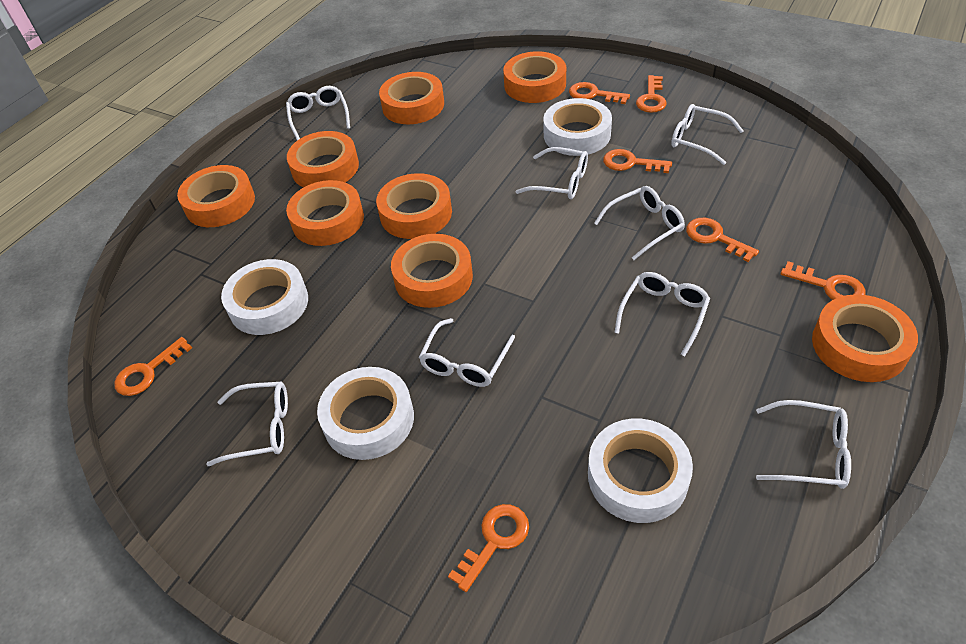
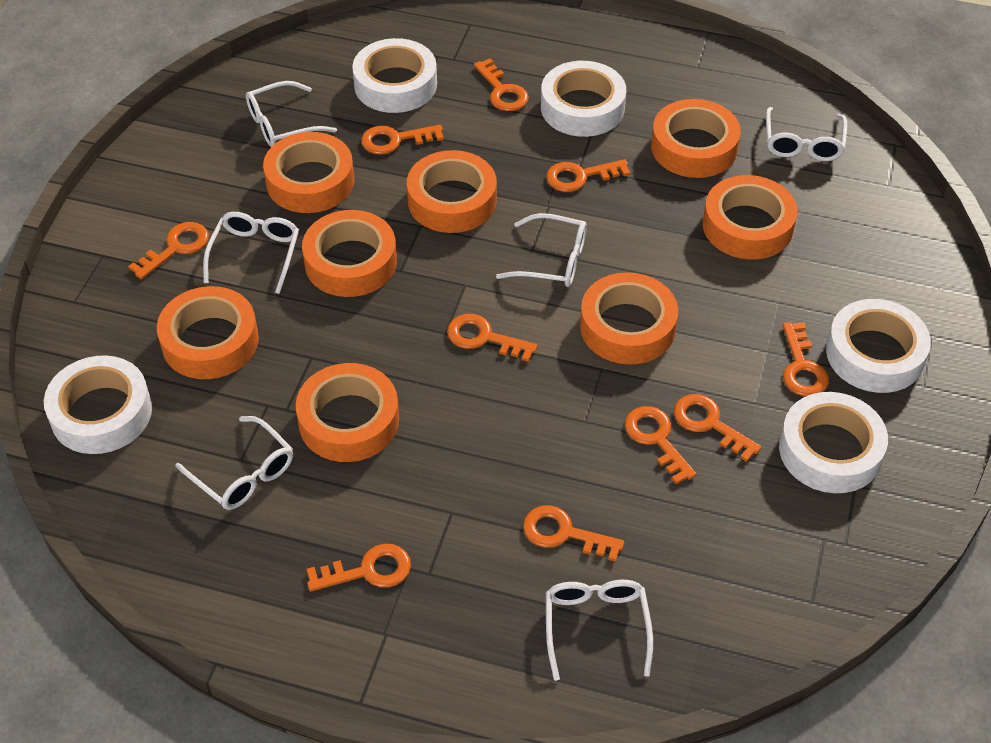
orange key: 7 -> 10
white glasses: 8 -> 6
white tape: 4 -> 5

